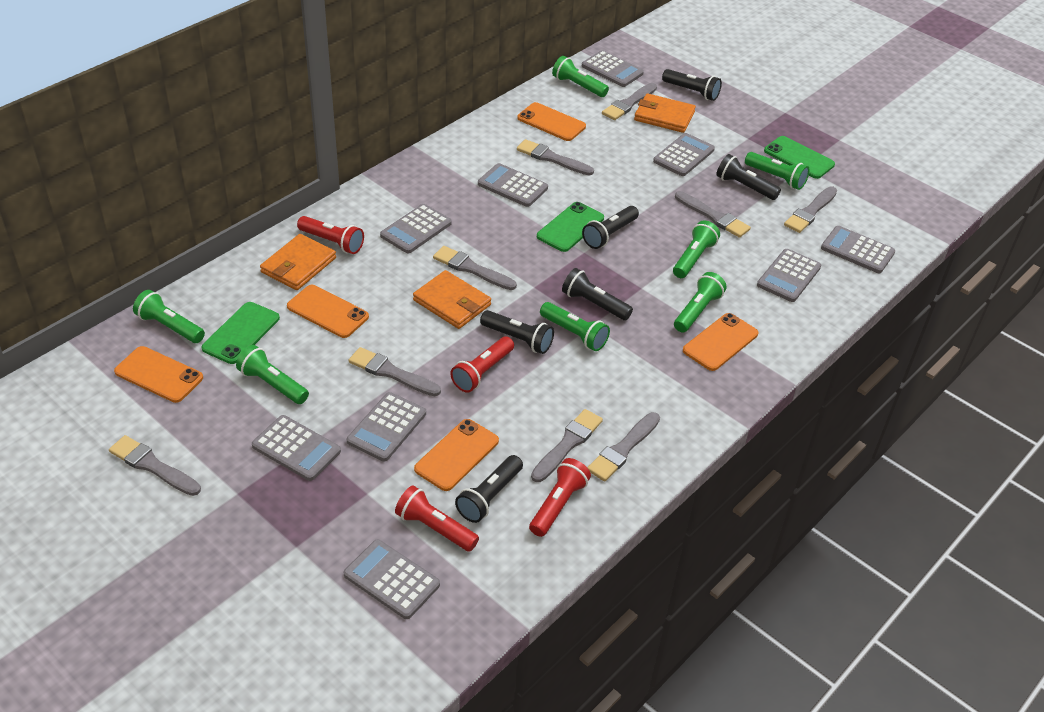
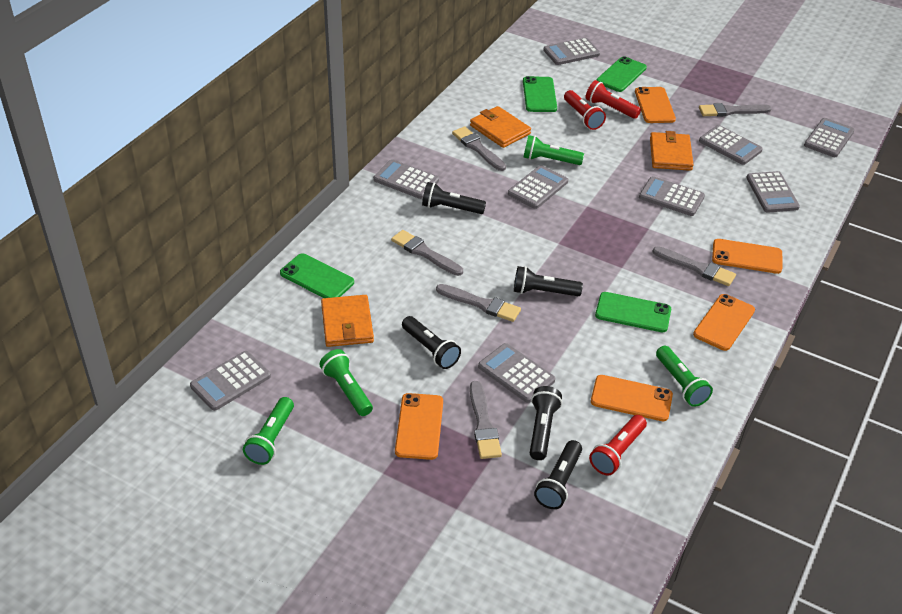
black flashlight: 6 -> 5
green flashlight: 7 -> 4
green phone: 3 -> 4
grey brush: 9 -> 6
red flashlight: 4 -> 3

